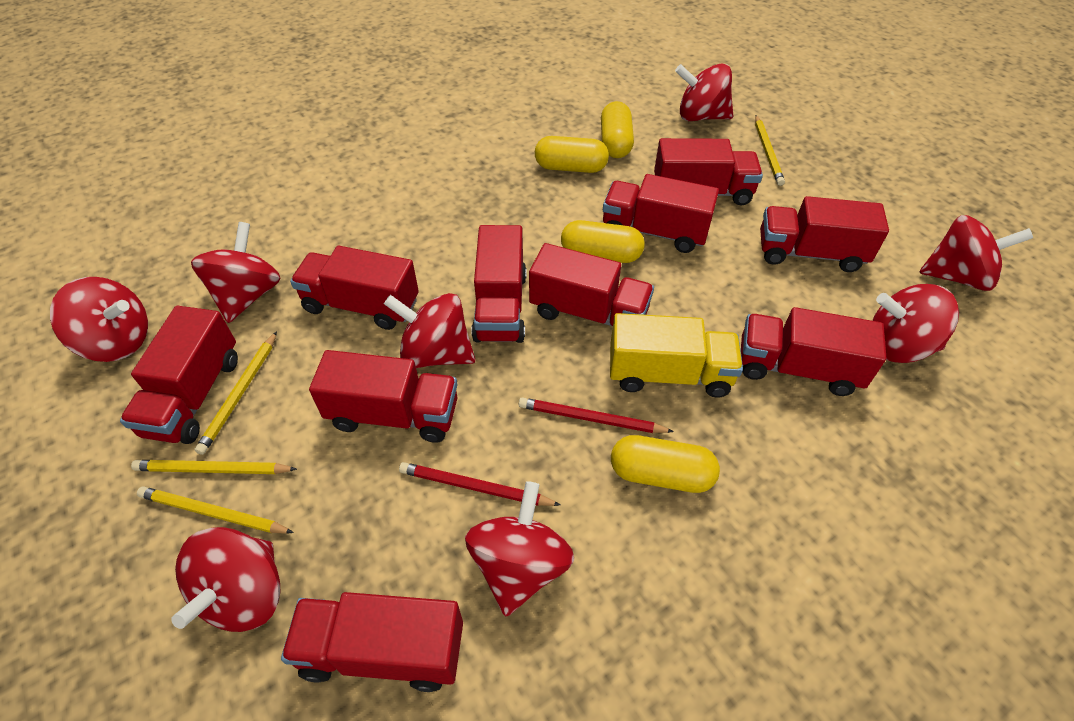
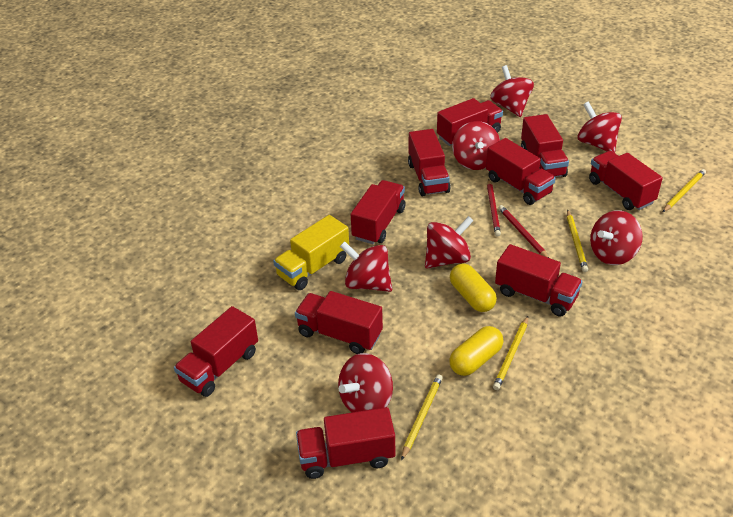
red spinning top: 8 -> 7
yellow capsule: 4 -> 2

